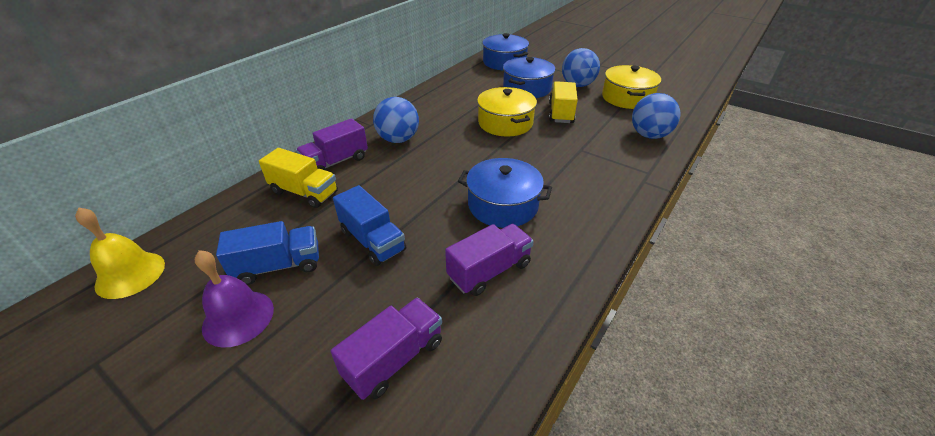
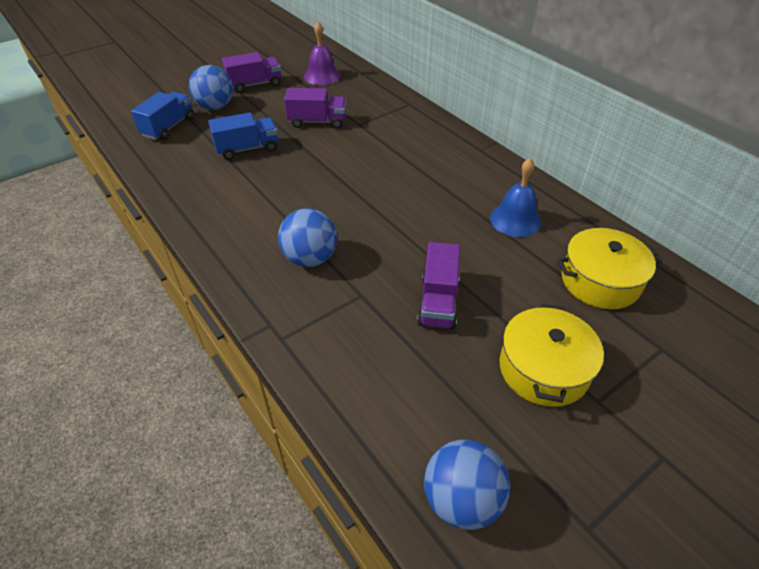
blue bell: 0 -> 1
blue pot: 3 -> 0
yellow bell: 1 -> 0
yellow truck: 2 -> 0

